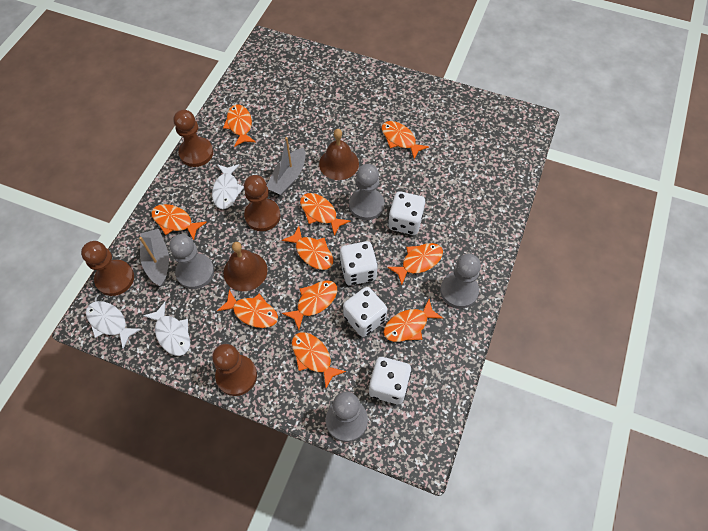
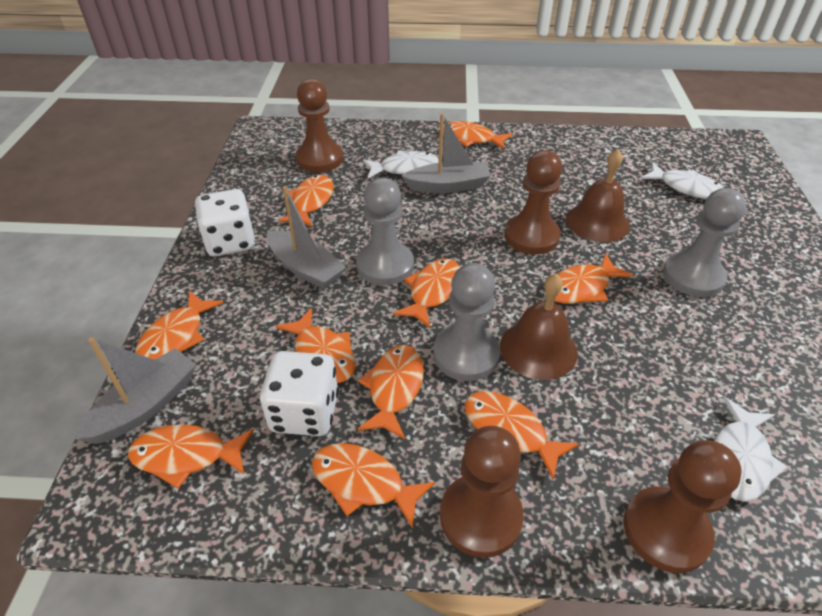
grey boat: 2 -> 3
grey pawn: 4 -> 3
white dice: 4 -> 2

